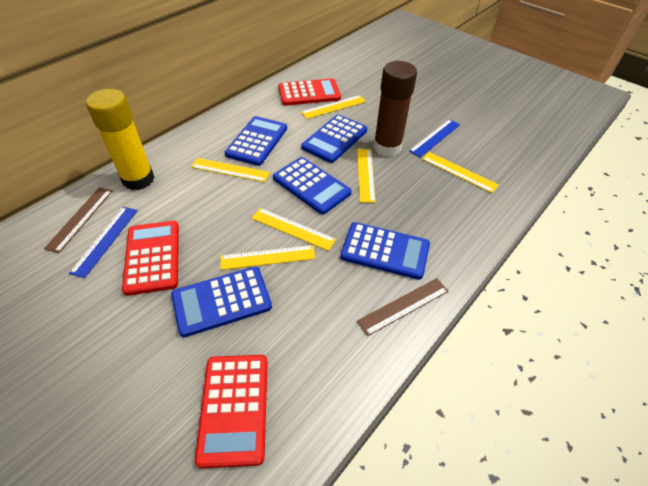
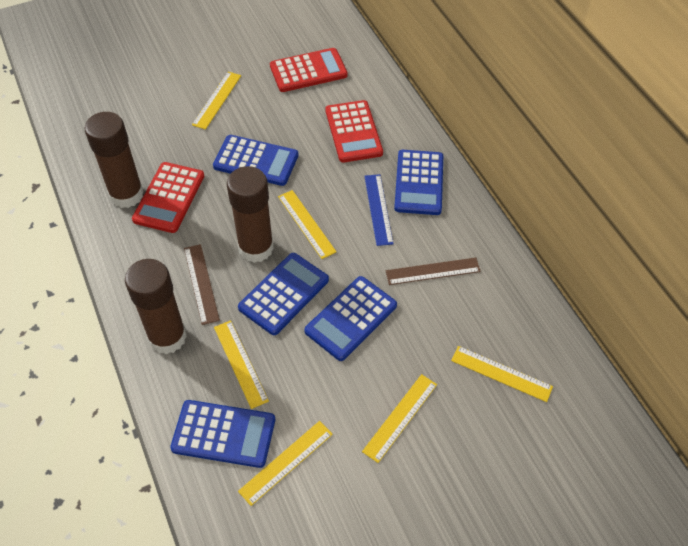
blue ruler: 2 -> 1
brown glue stick: 1 -> 3
yellow glue stick: 1 -> 0

